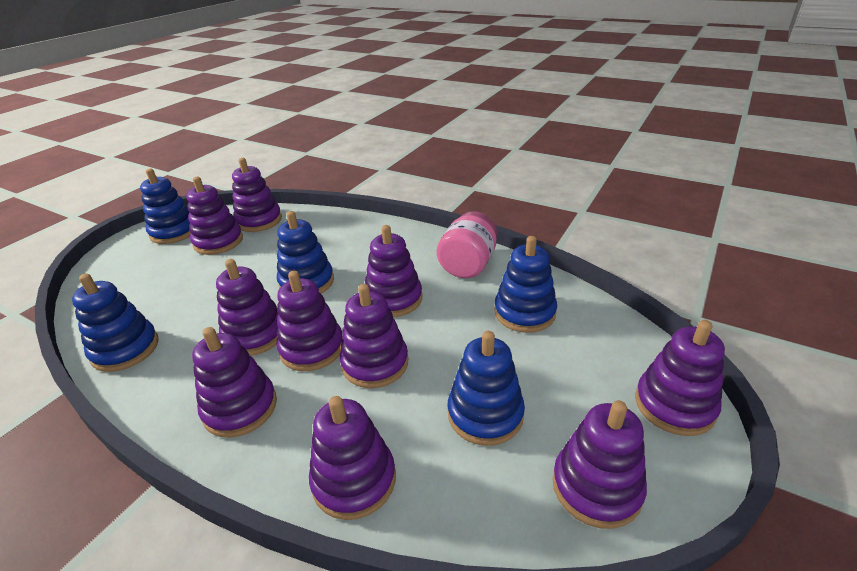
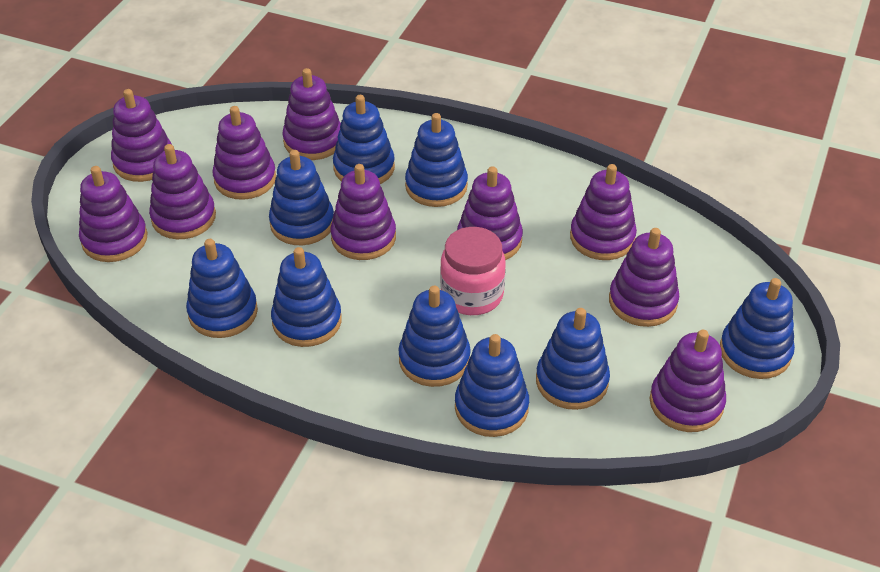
blue stacking toy: 5 -> 9

